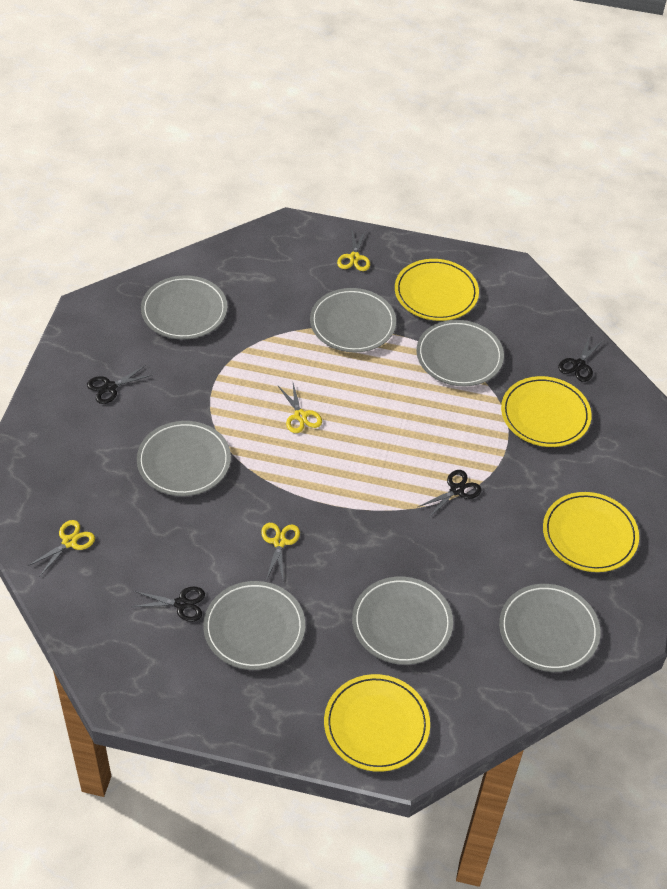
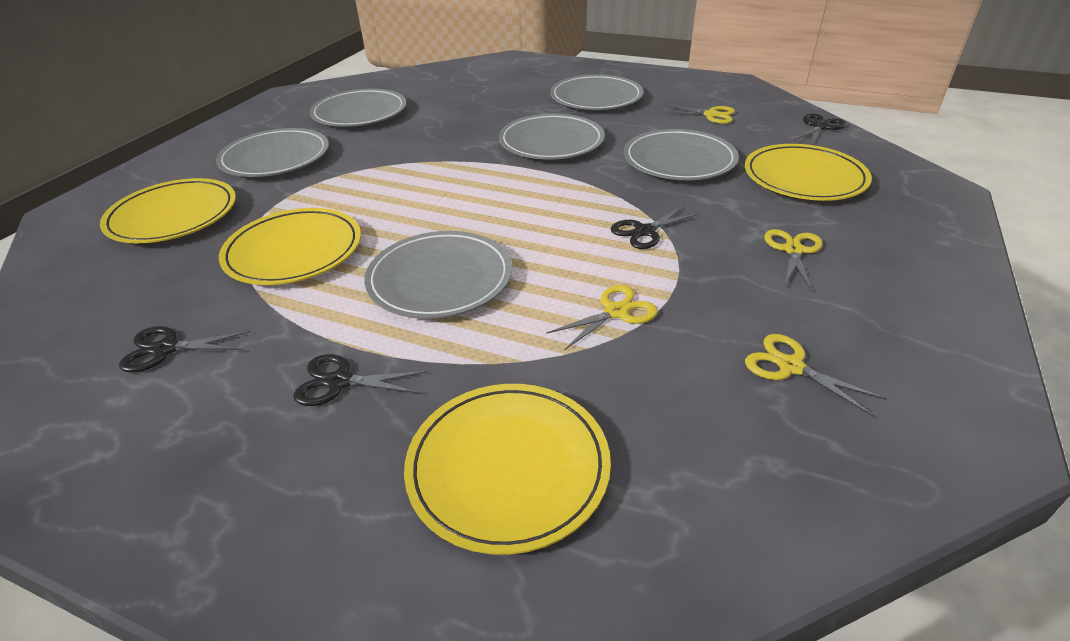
grey plate: 7 -> 6

